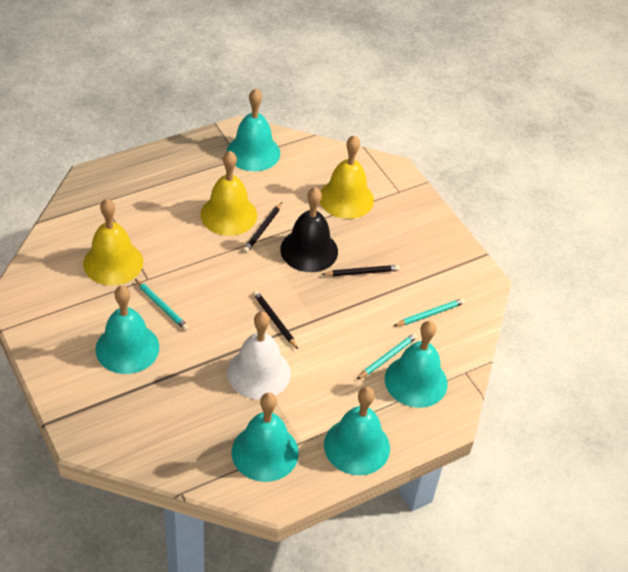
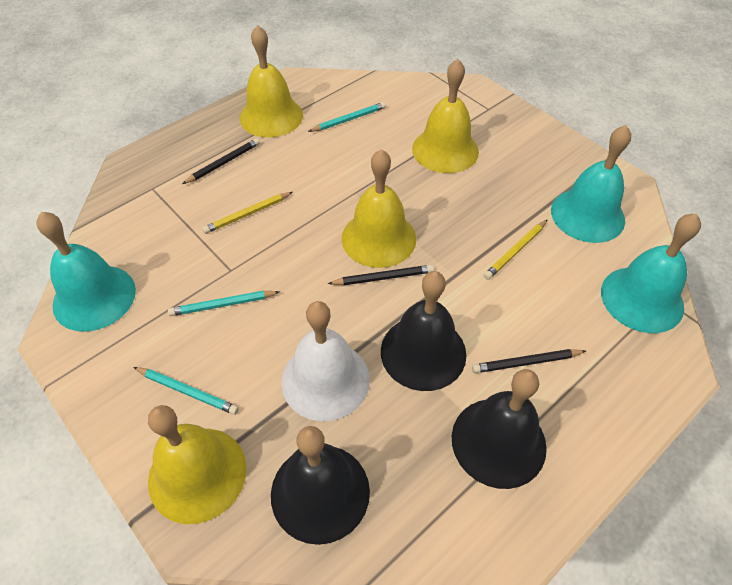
black bell: 1 -> 3
turquoise bell: 5 -> 3
yellow bell: 3 -> 4
yellow pencil: 0 -> 2

